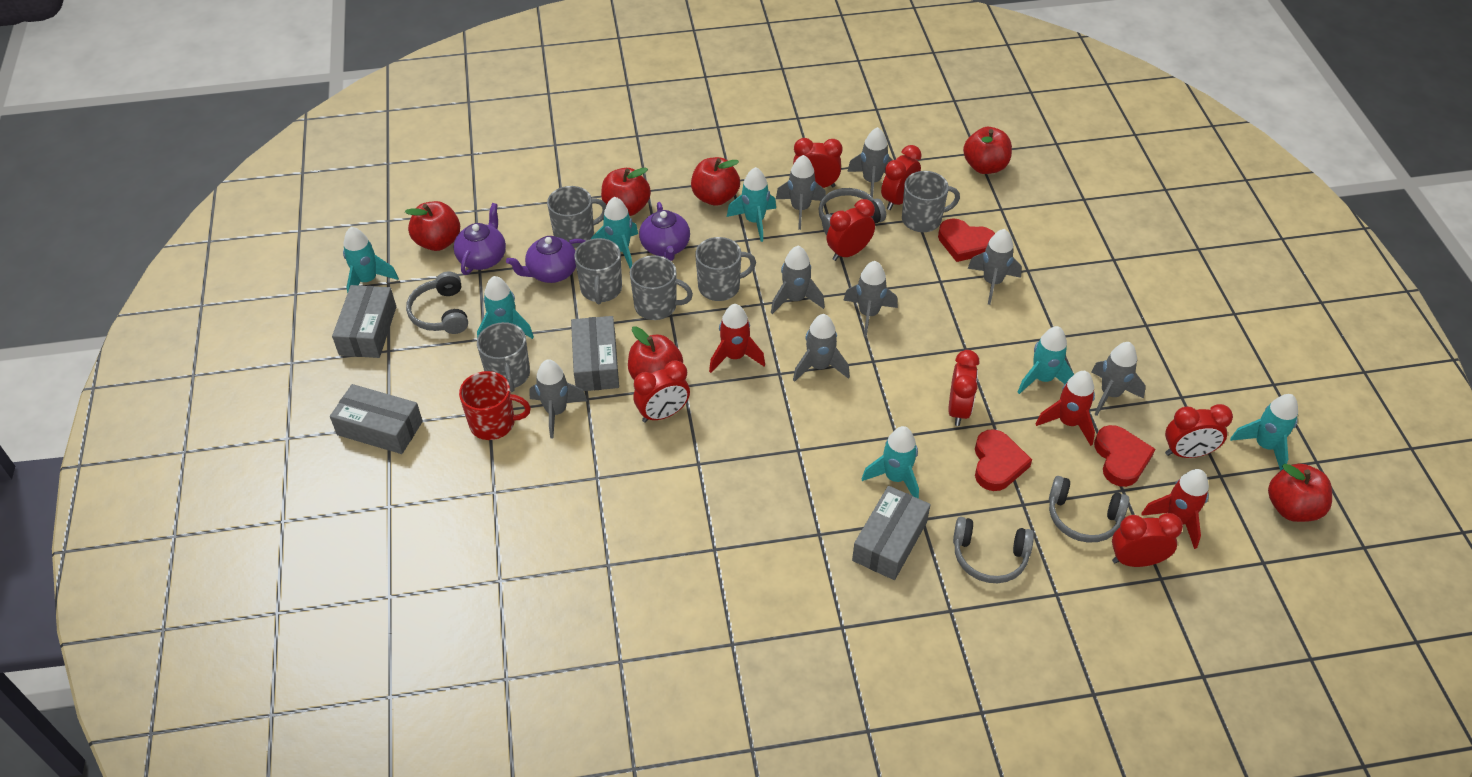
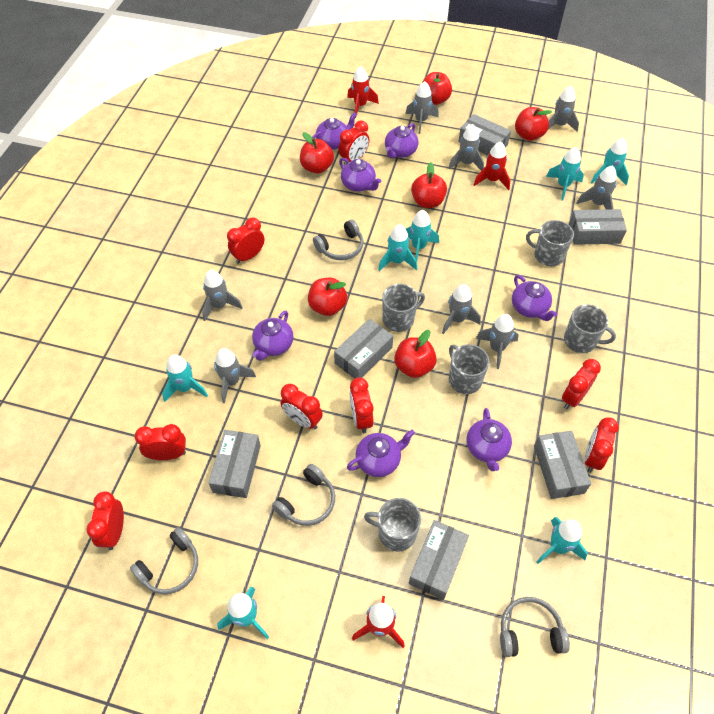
grey box: 4 -> 6
grey mug: 6 -> 5
purple teapot: 3 -> 7
red clock: 7 -> 8
red heart: 3 -> 0
red mug: 1 -> 0

